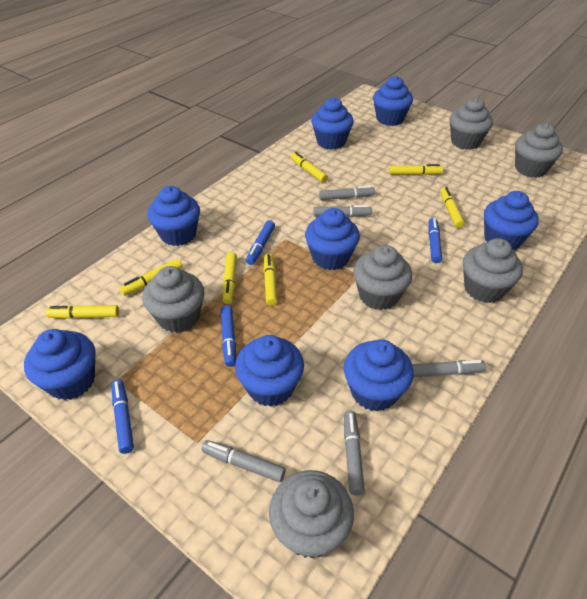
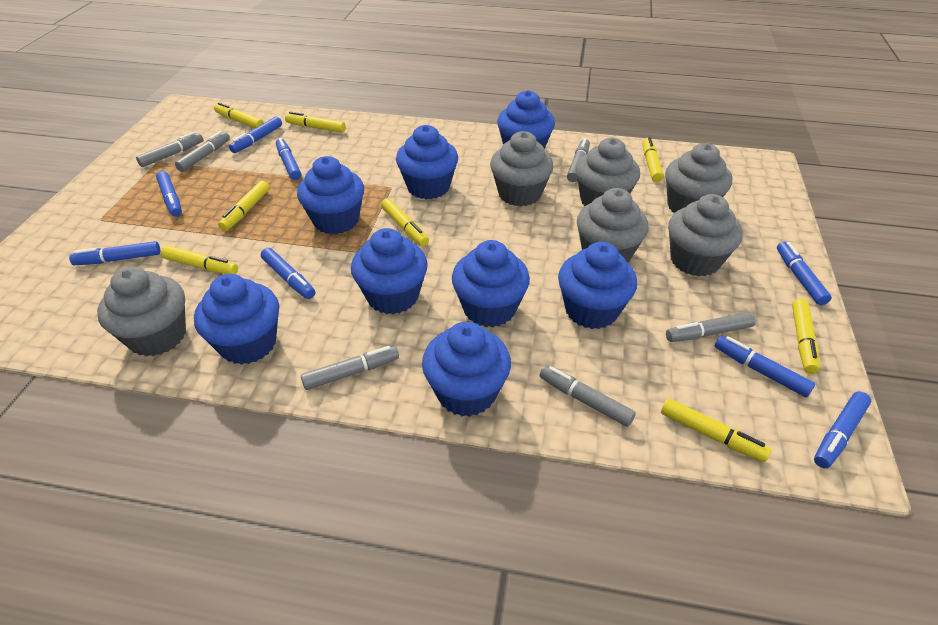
blue marker: 4 -> 8
grey marker: 5 -> 6
yellow marker: 7 -> 8

